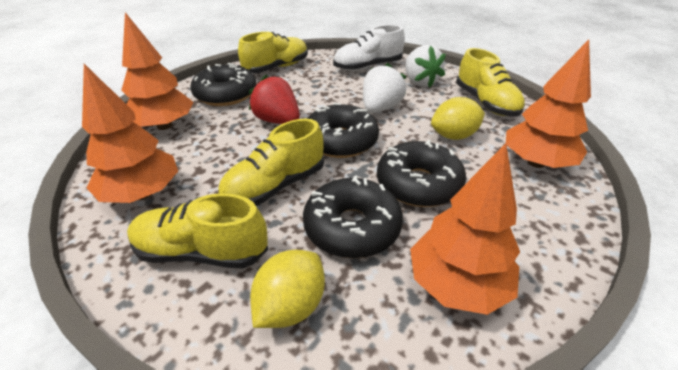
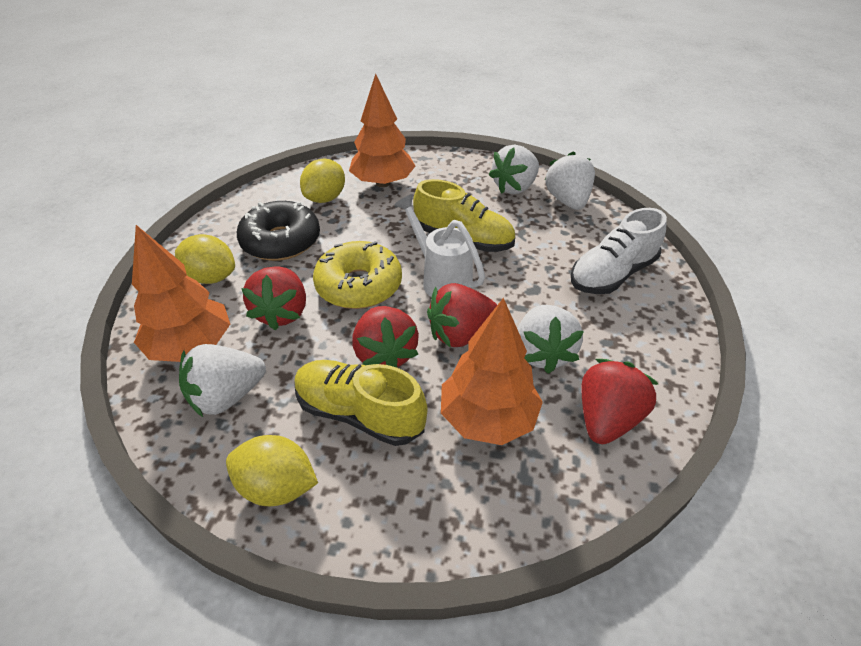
black donut: 4 -> 1
orange tree: 4 -> 3
red strawberry: 1 -> 4
white strawberry: 2 -> 4
white watering can: 0 -> 1
yellow donut: 0 -> 1
yellow lemon: 2 -> 3
yellow shoe: 4 -> 2

